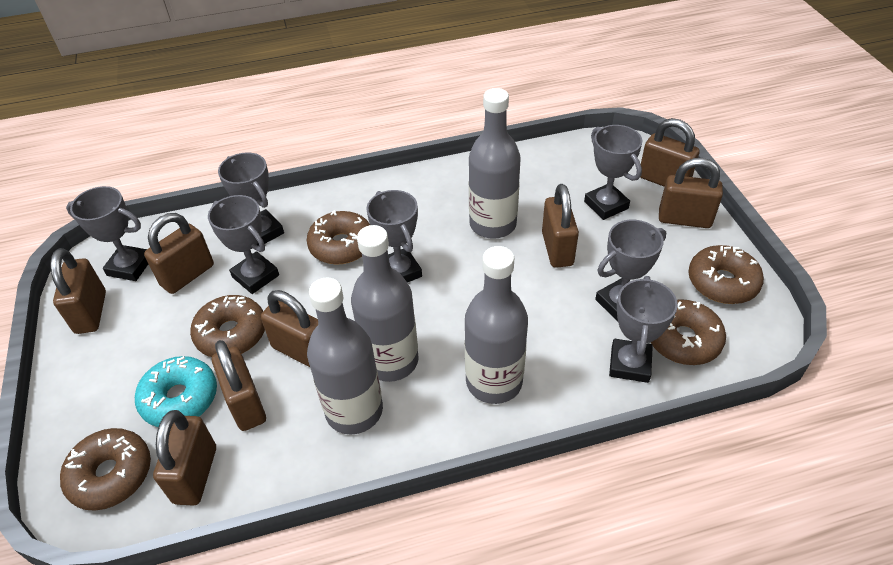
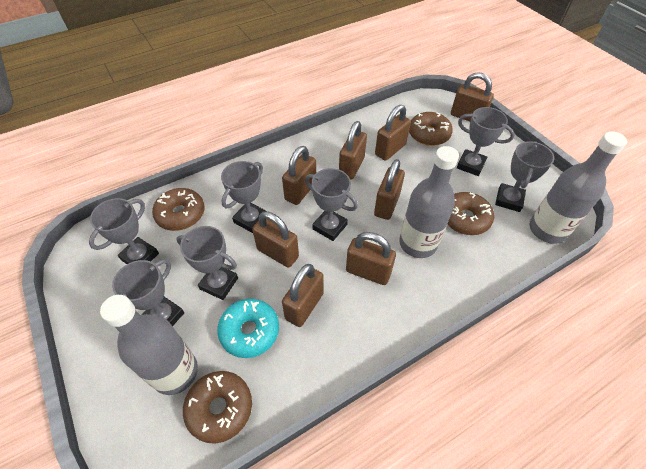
brown donut: 5 -> 4
grey bottle: 4 -> 3

